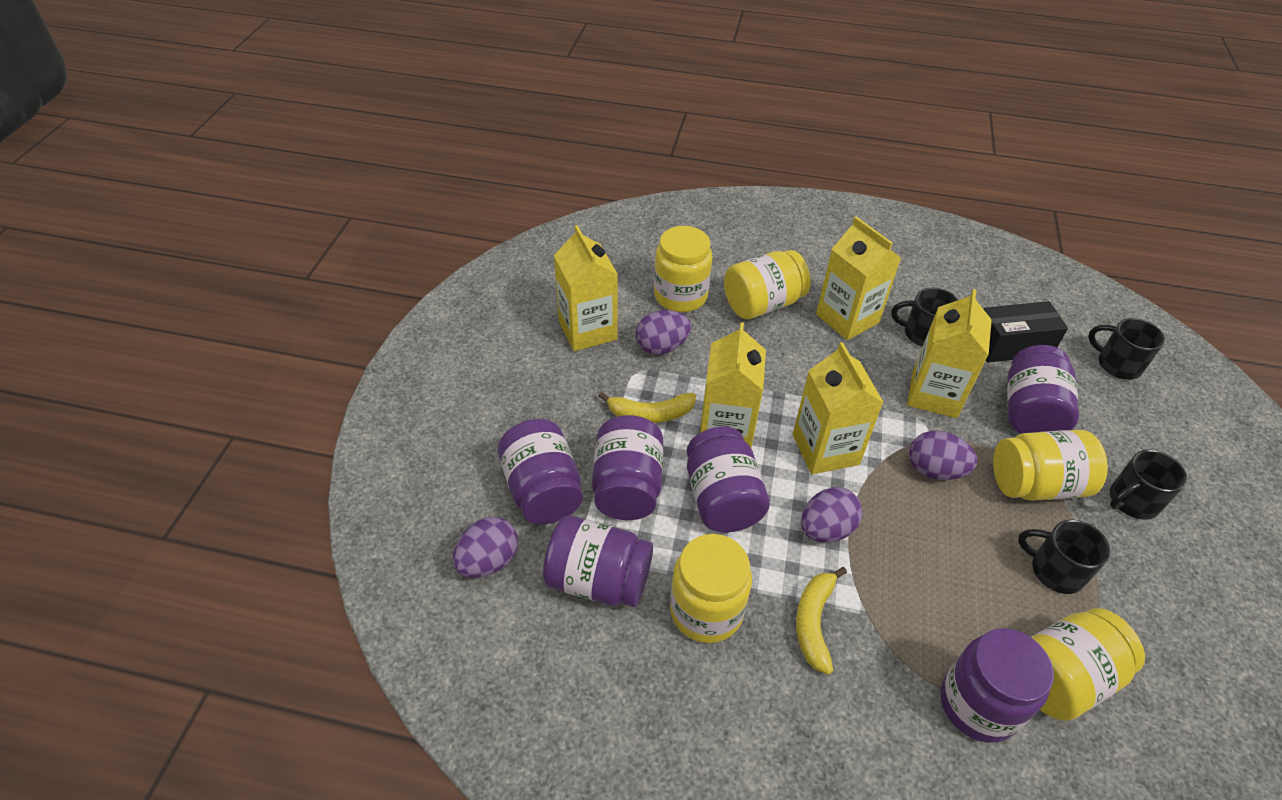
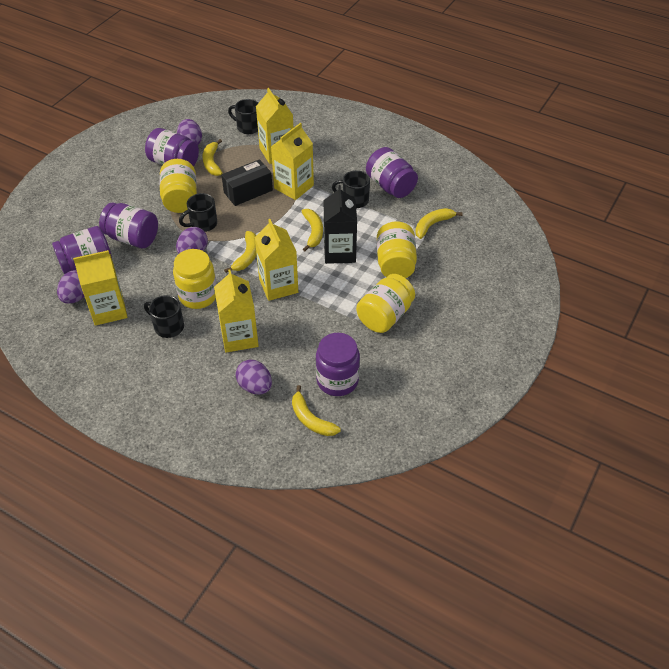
black carton: 0 -> 1
purple jar: 6 -> 5
yellow banana: 2 -> 5
yellow jar: 5 -> 4

